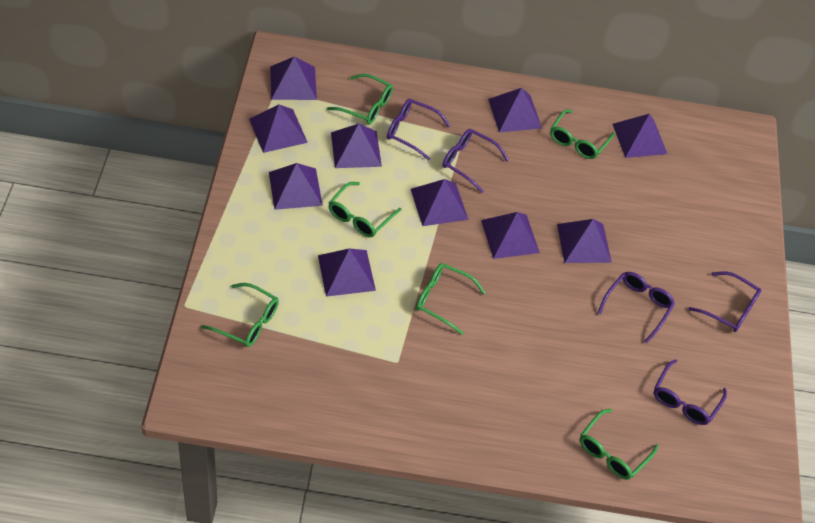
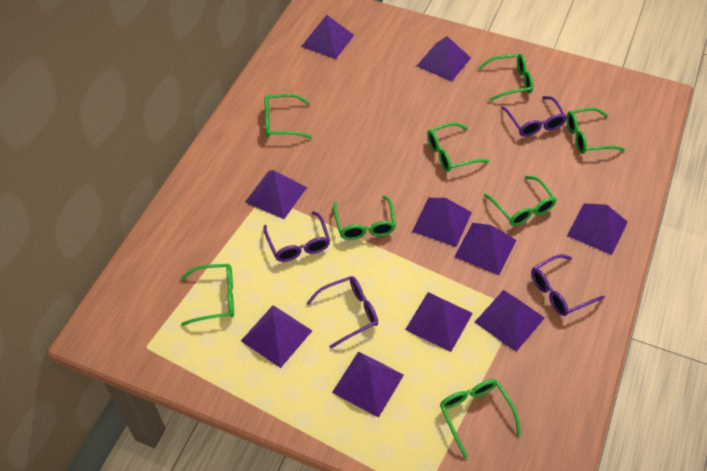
green glasses: 6 -> 8
purple glasses: 5 -> 4

